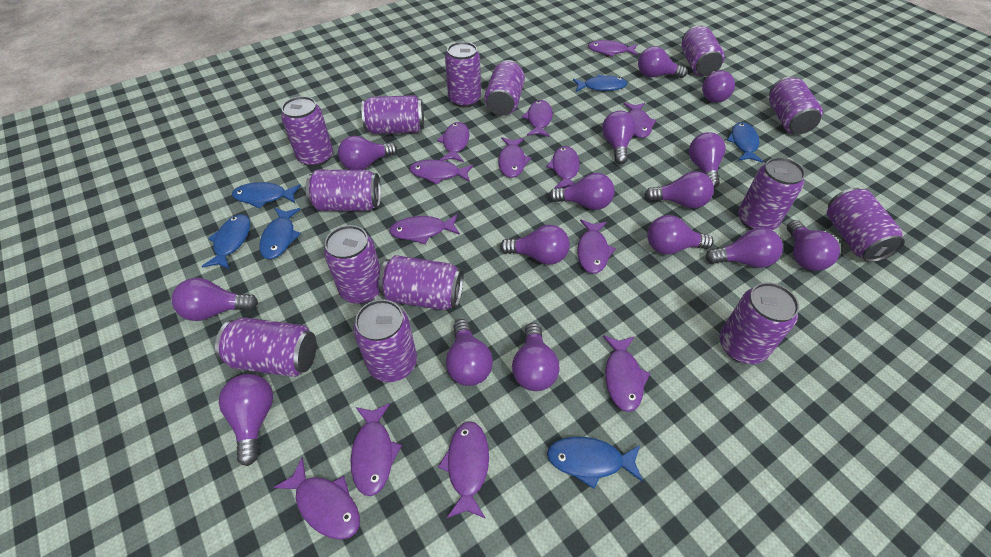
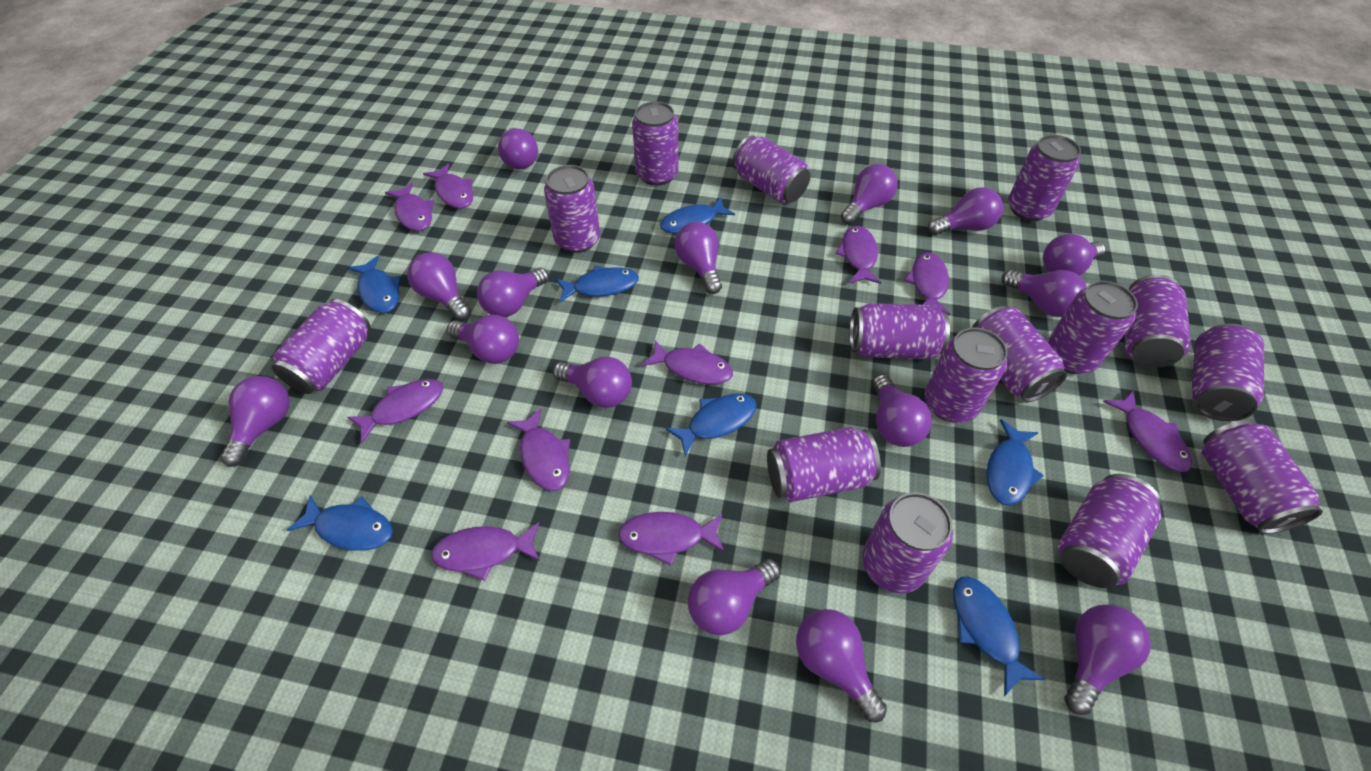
blue fish: 6 -> 7
purple can: 14 -> 15
purple fish: 13 -> 10

